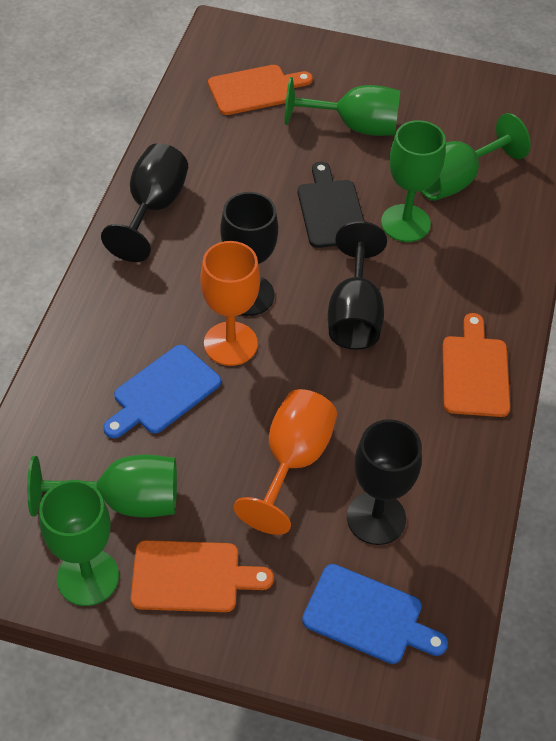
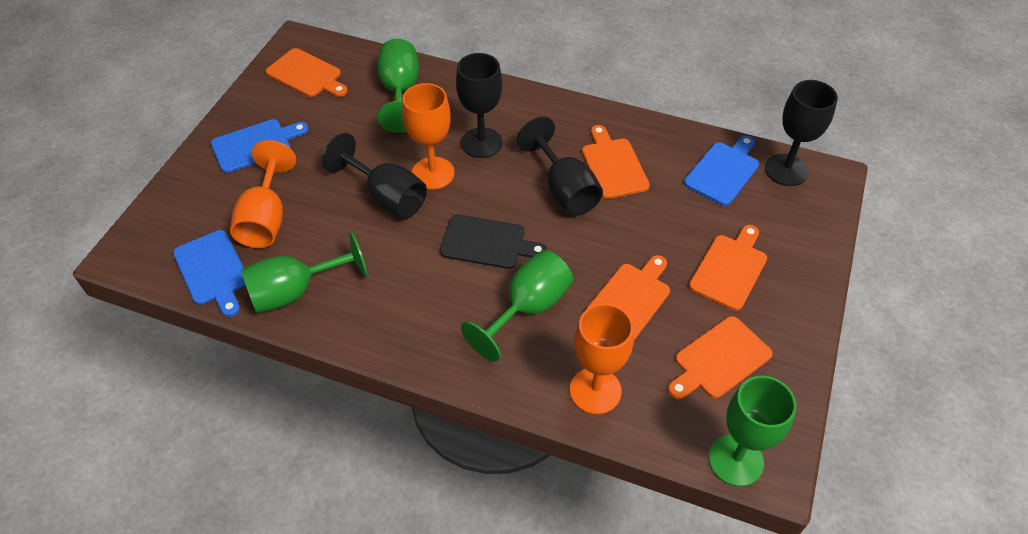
blue cutting board: 2 -> 3
green goblet: 5 -> 4
orange cutting board: 3 -> 5
orange goblet: 2 -> 3

